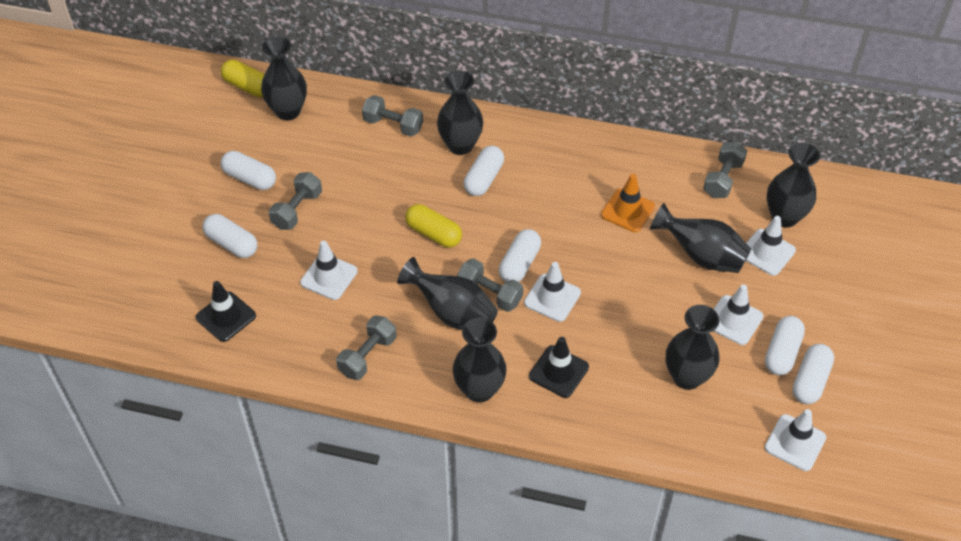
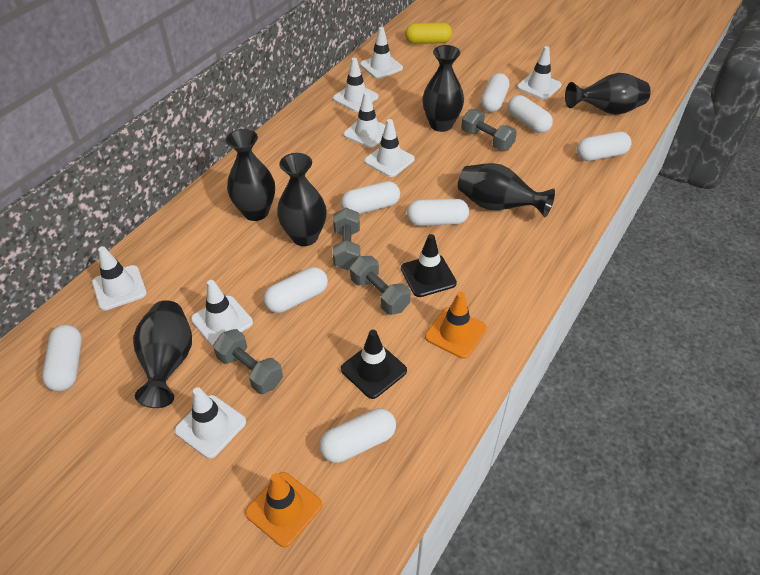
black vase: 7 -> 6
grey dumbbell: 5 -> 4
orange traffic cone: 1 -> 2
white capsule: 6 -> 8
white traffic cone: 5 -> 8
yellow capsule: 2 -> 1

